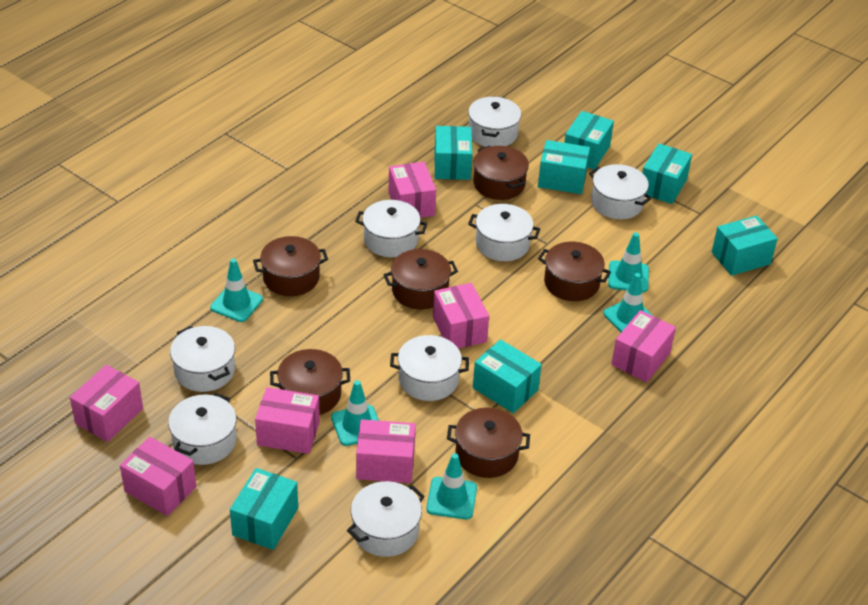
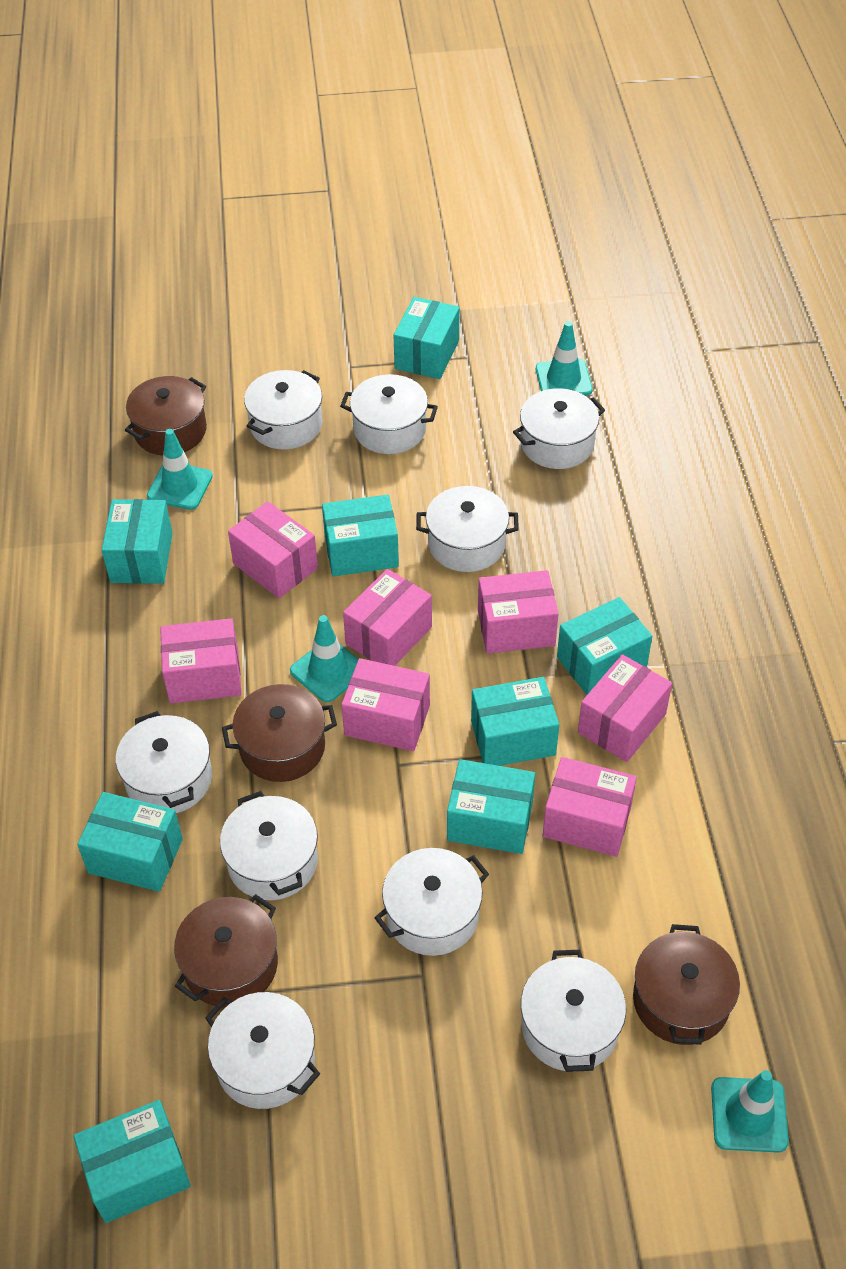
brown pot: 6 -> 4
turquoise box: 7 -> 8
turquoise traffic cone: 5 -> 4
white pot: 8 -> 9

